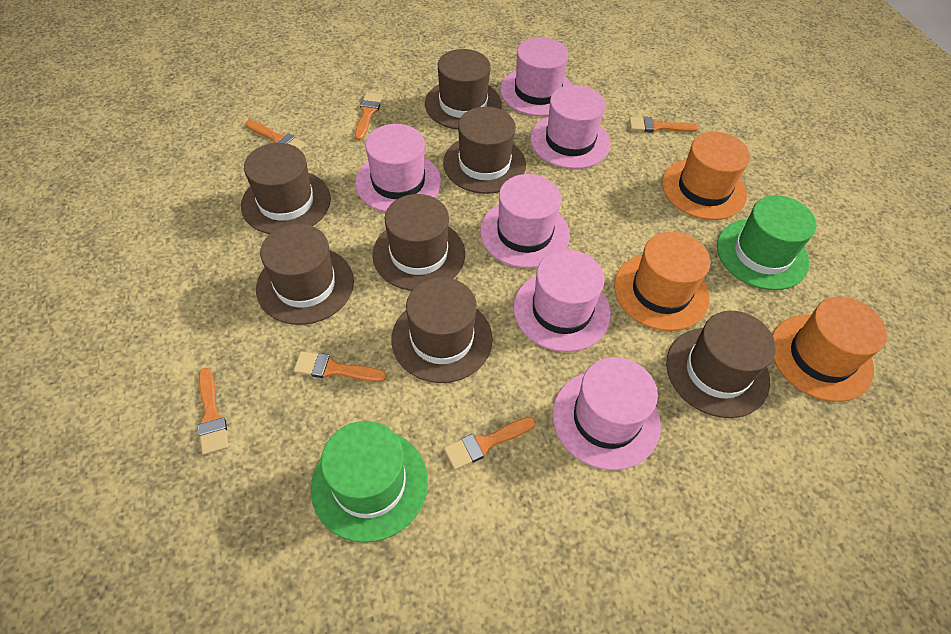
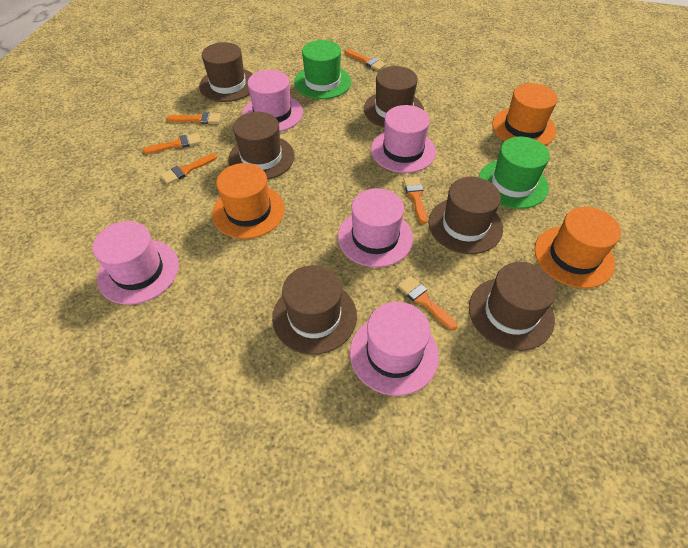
brown hat: 7 -> 6
pink hat: 6 -> 5

